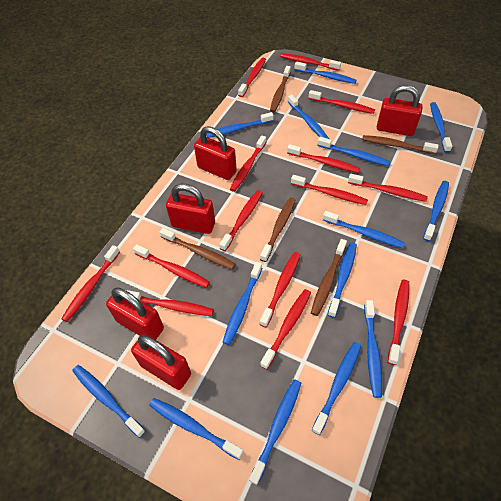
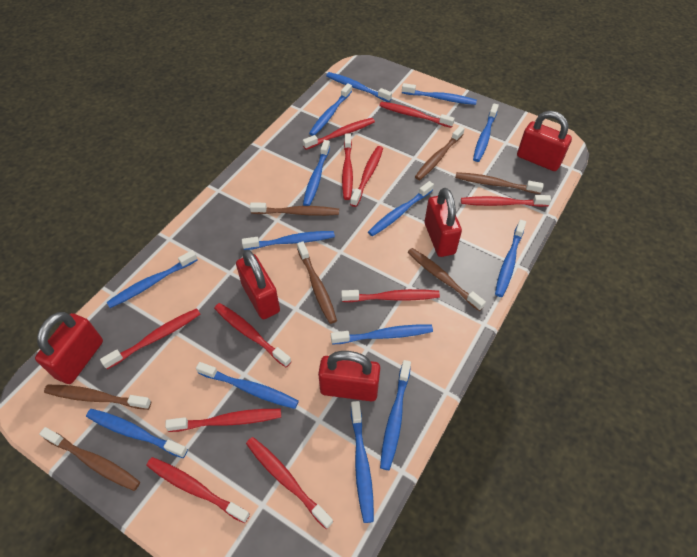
brown toothbrush: 5 -> 7
red toothbrush: 14 -> 11

